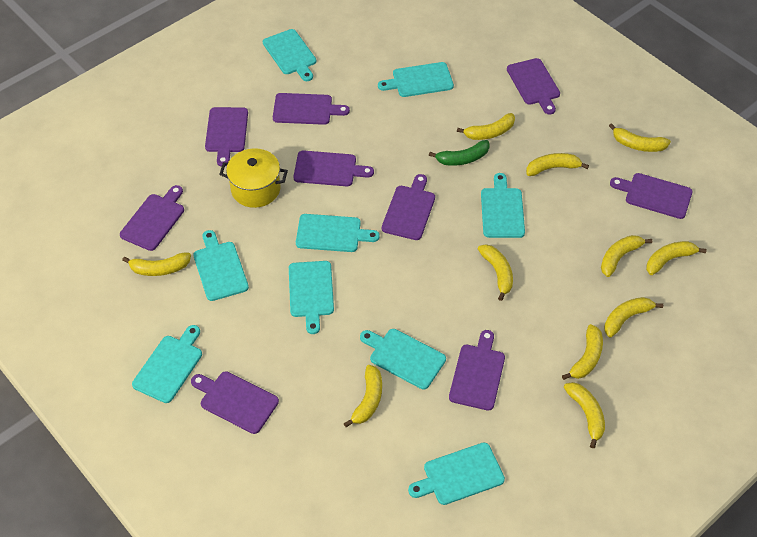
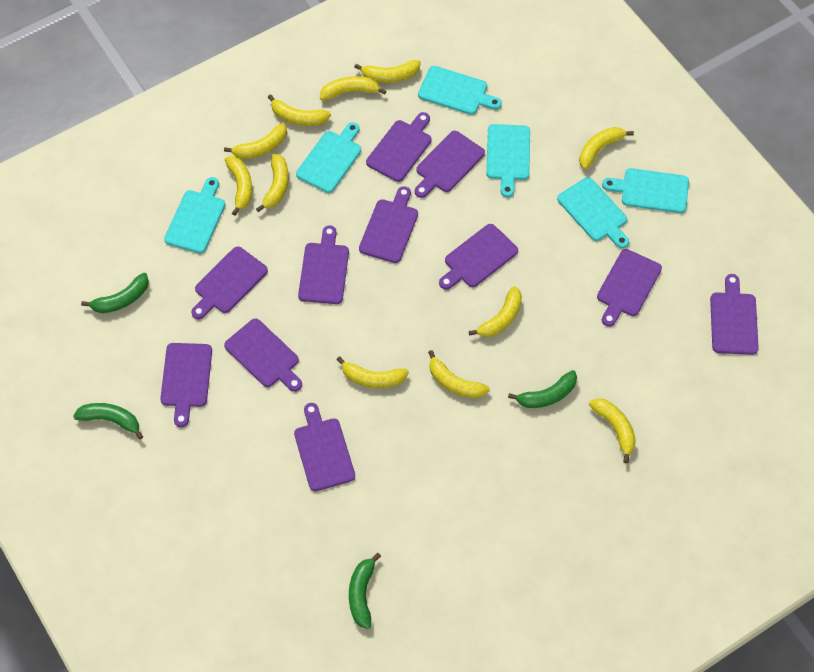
green banana: 1 -> 4
purple cutting board: 9 -> 11
turquoise cutting board: 9 -> 6
yellow pot: 1 -> 0

